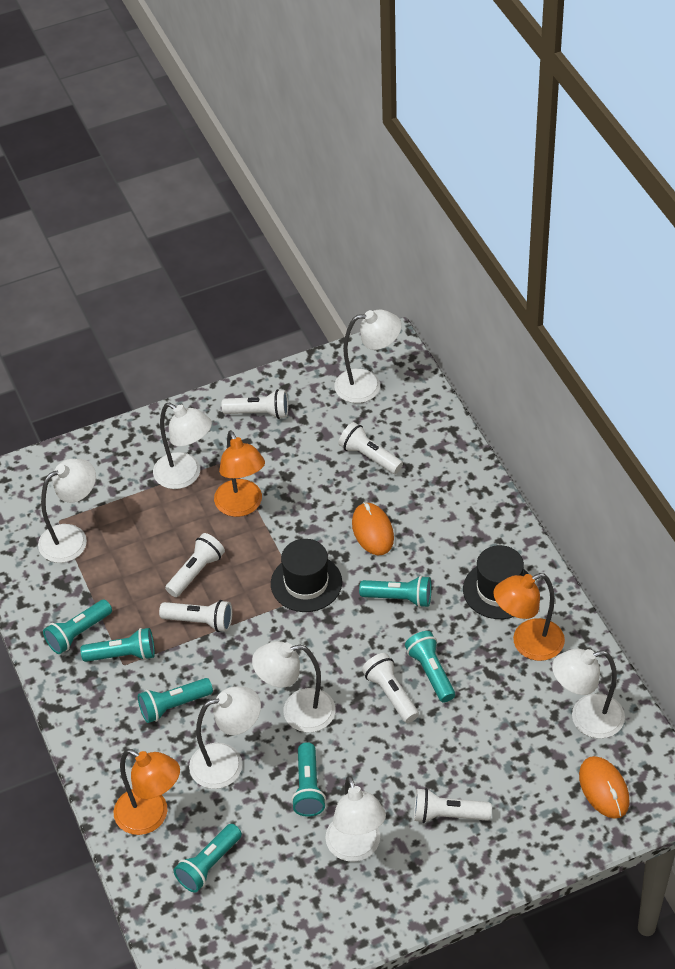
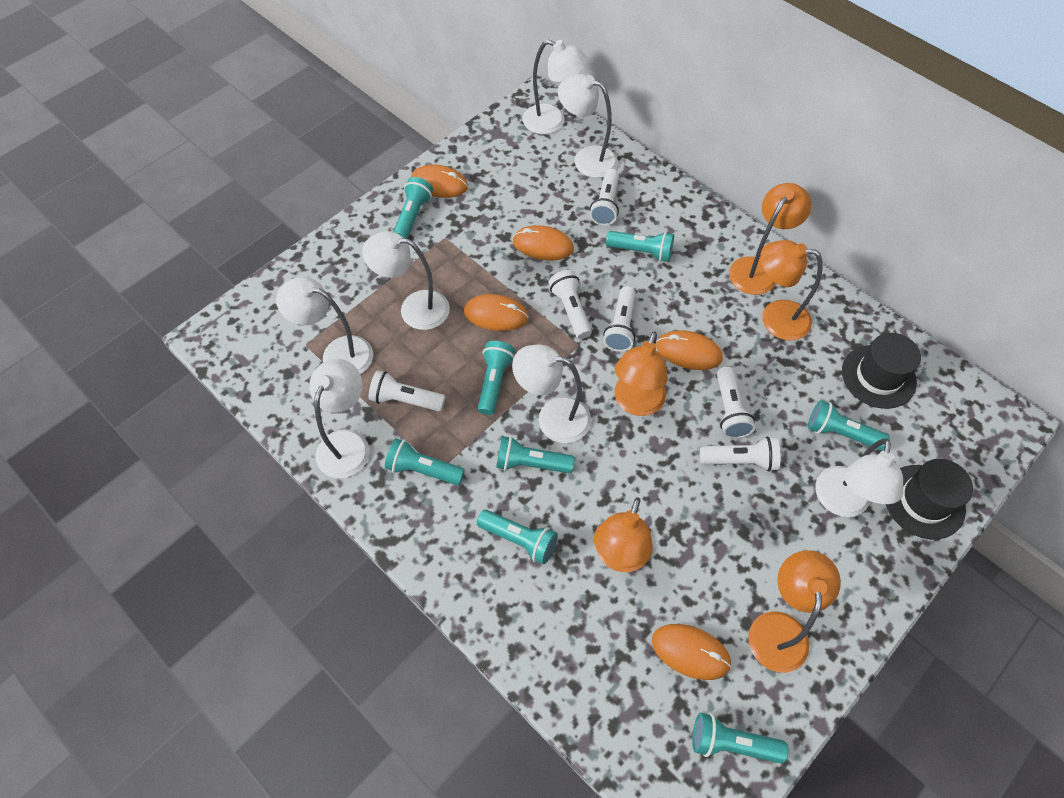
orange lamp: 3 -> 5
orange mouse: 2 -> 5
turquoise flashlight: 7 -> 8

